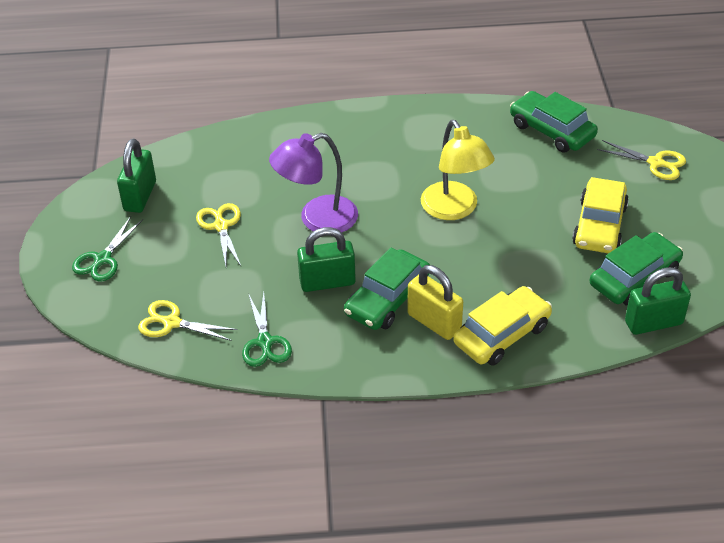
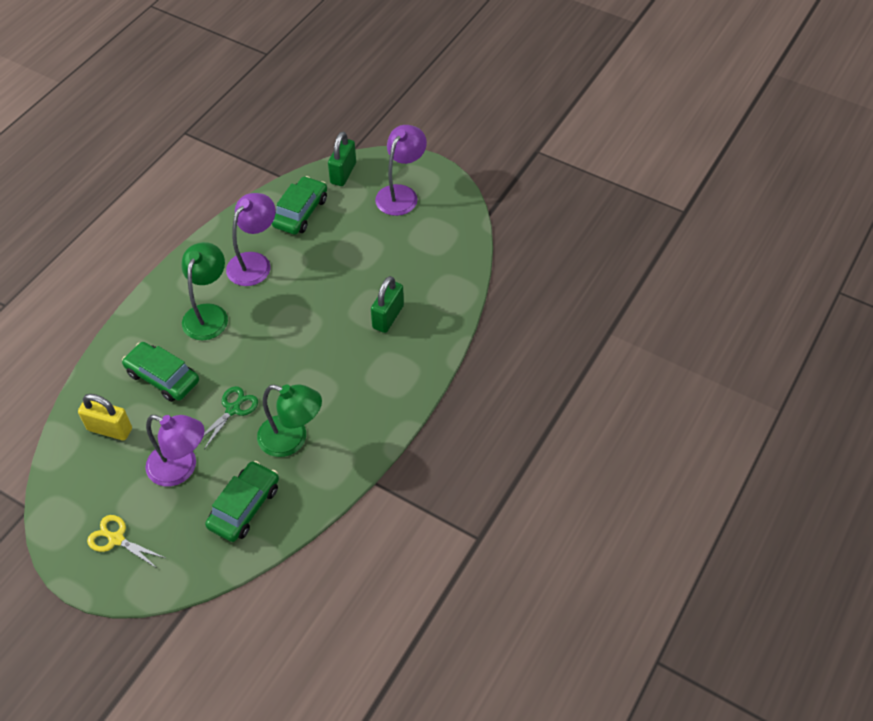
green lamp: 0 -> 2
green padlock: 3 -> 2
green scissors: 2 -> 1
purple lamp: 1 -> 3
yellow car: 2 -> 0
yellow lamp: 1 -> 0
yellow scissors: 3 -> 1

